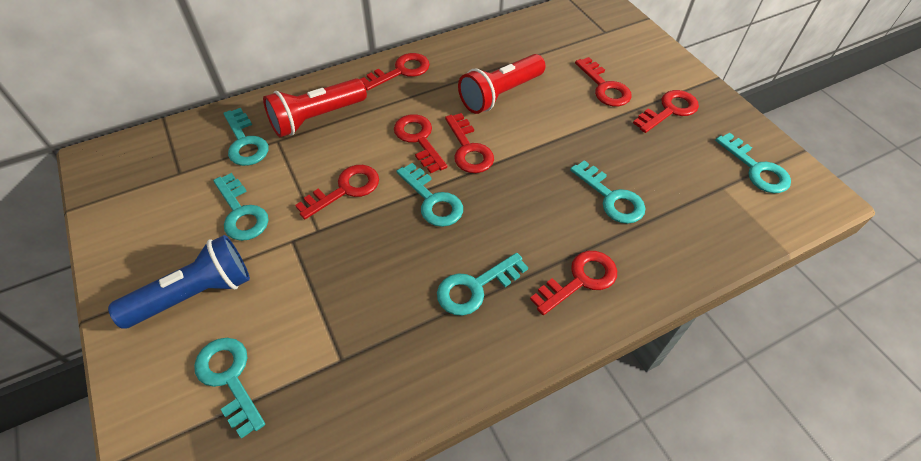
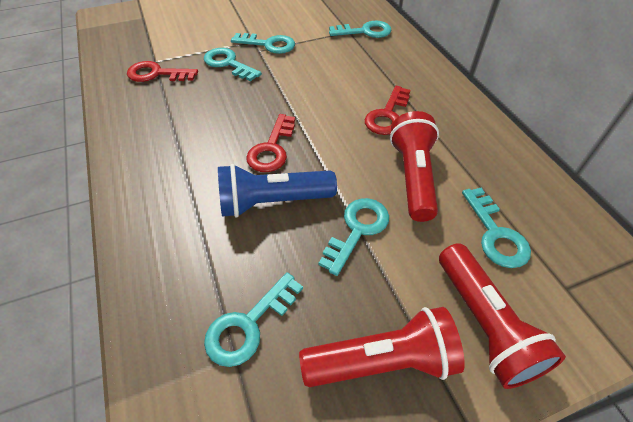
red flashlight: 2 -> 3
red key: 7 -> 3
turquoise key: 7 -> 6

